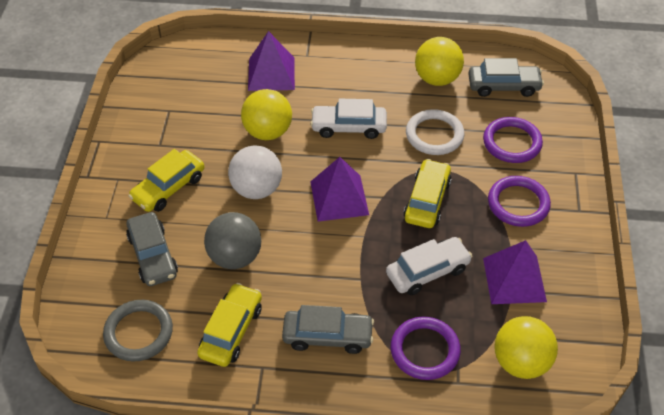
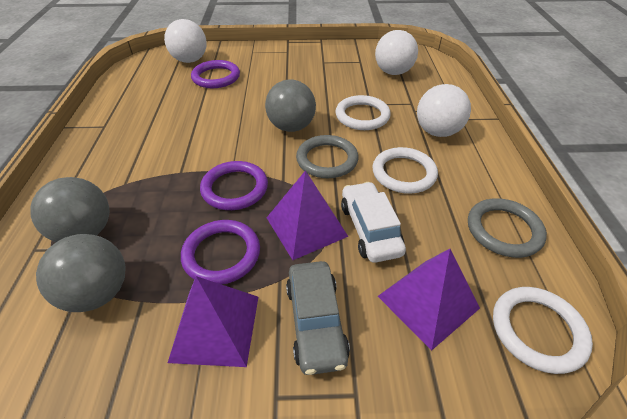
grey ball: 1 -> 3
grey car: 3 -> 1
grey ring: 1 -> 2
white ball: 1 -> 3
white car: 2 -> 1
white ring: 1 -> 3
yellow ball: 3 -> 0
yellow car: 3 -> 0

